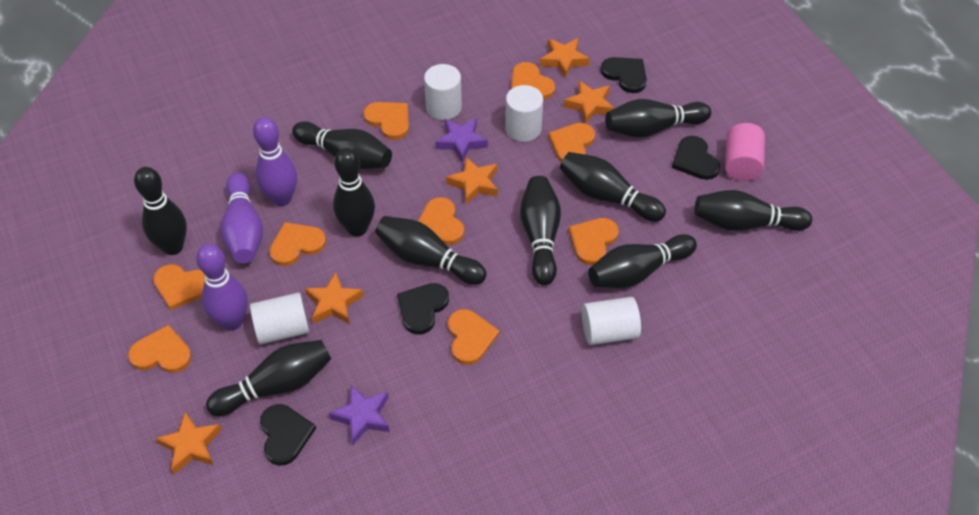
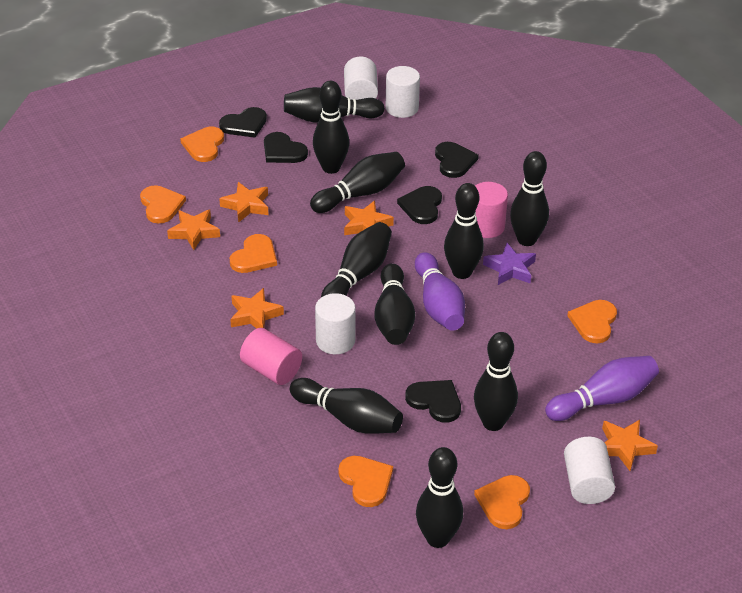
black heart: 4 -> 5
orange heart: 9 -> 6
pink cylinder: 1 -> 2
purple bowling pin: 3 -> 2
purple star: 2 -> 1

